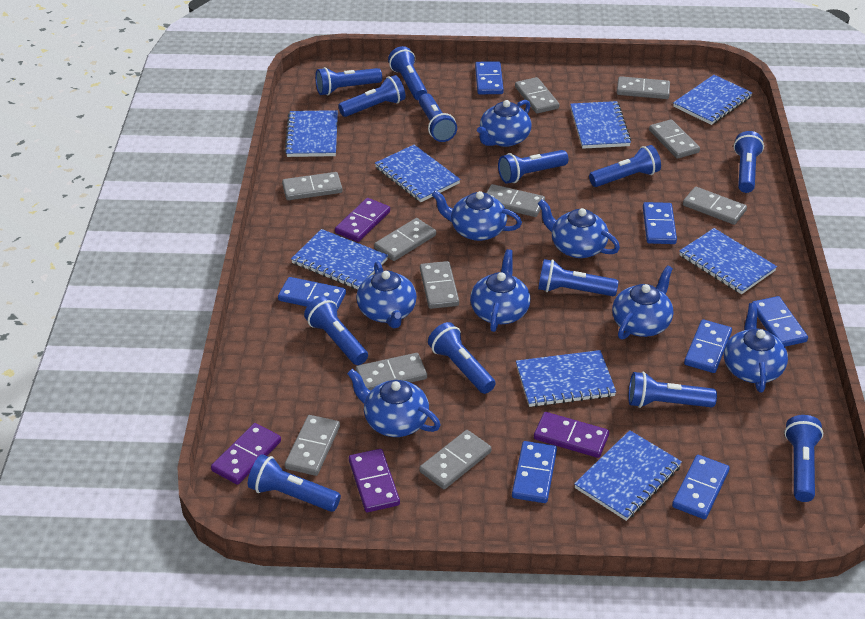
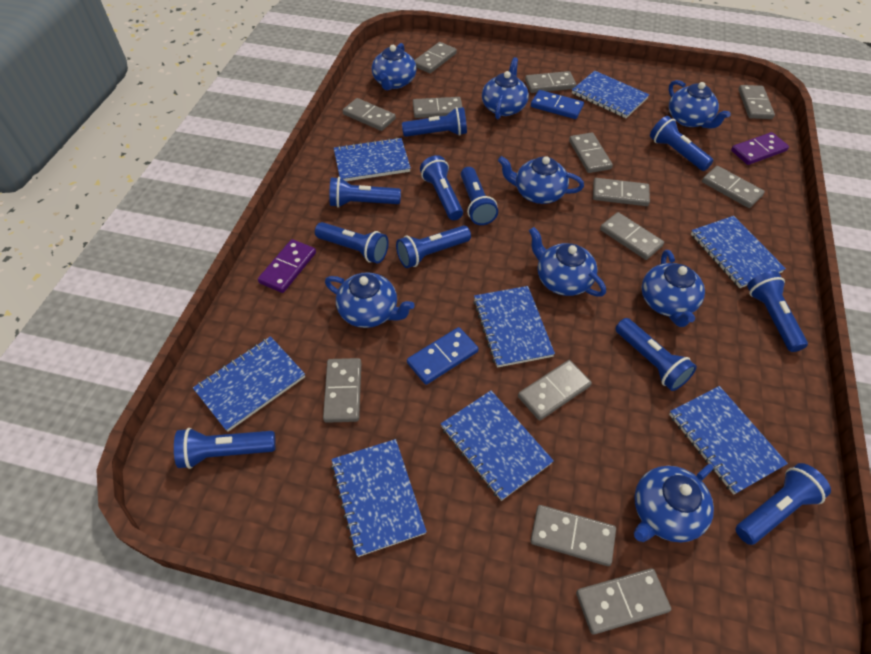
blue domino: 7 -> 2
blue flashlight: 13 -> 11
grey domino: 11 -> 13
purple domino: 4 -> 2

